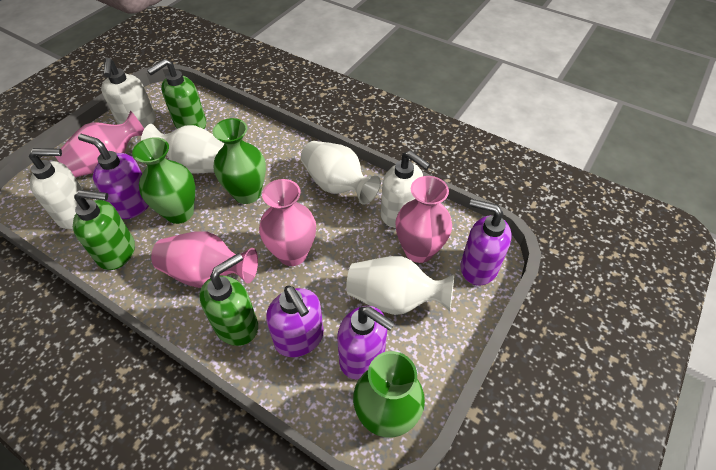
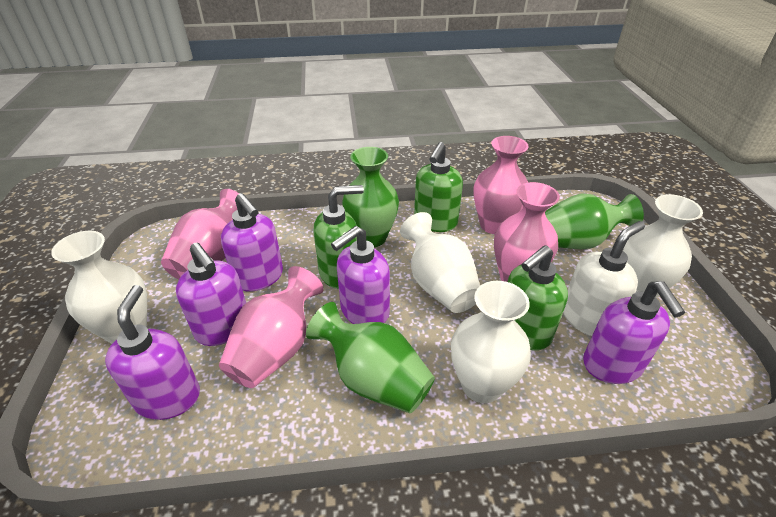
purple soap dispenser: 4 -> 5
white soap dispenser: 3 -> 1
white vase: 3 -> 4

